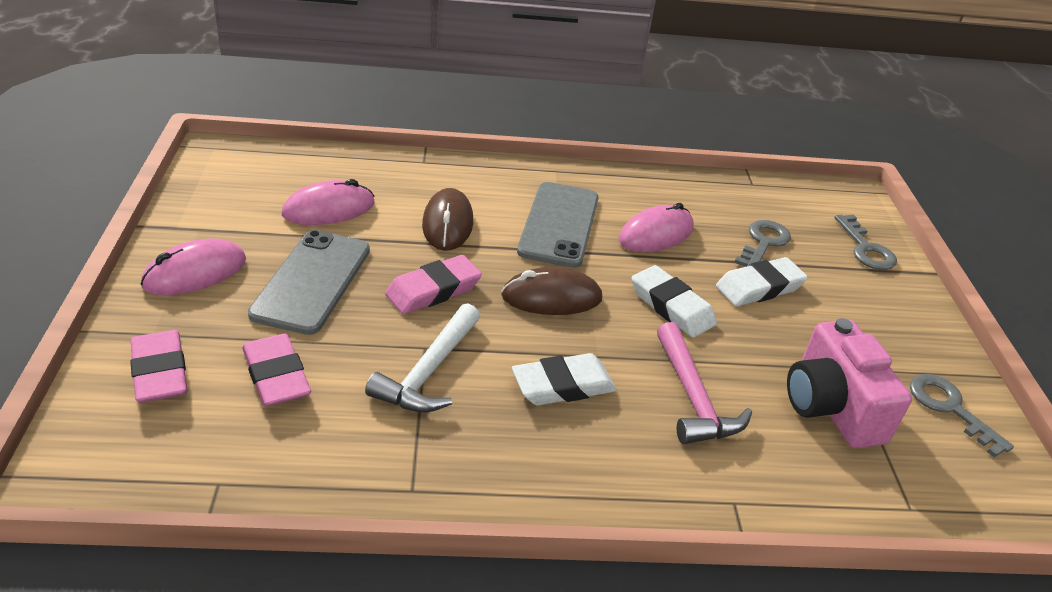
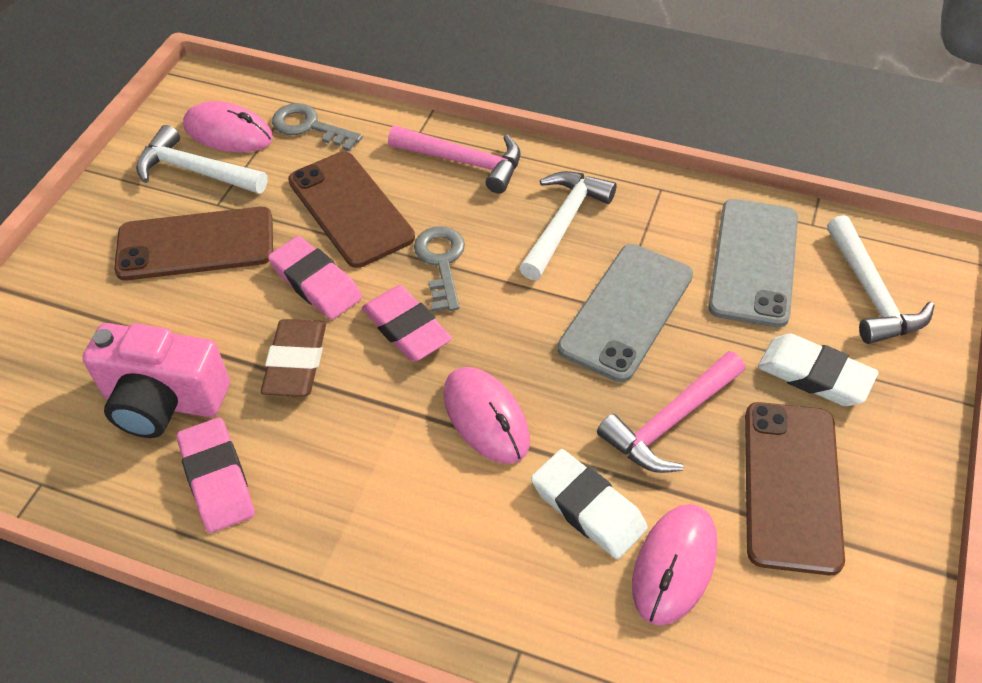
brown eraser: 0 -> 1
brown mouse: 2 -> 0
brown phone: 0 -> 3
grey key: 3 -> 2
pink hammer: 1 -> 2
white eraser: 3 -> 2
white hammer: 1 -> 3

